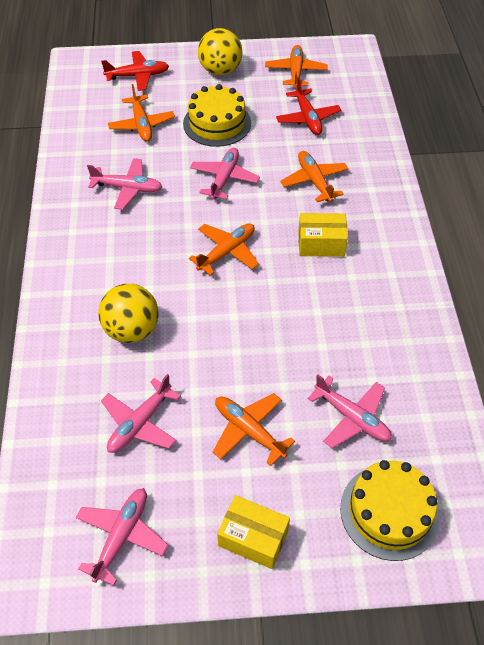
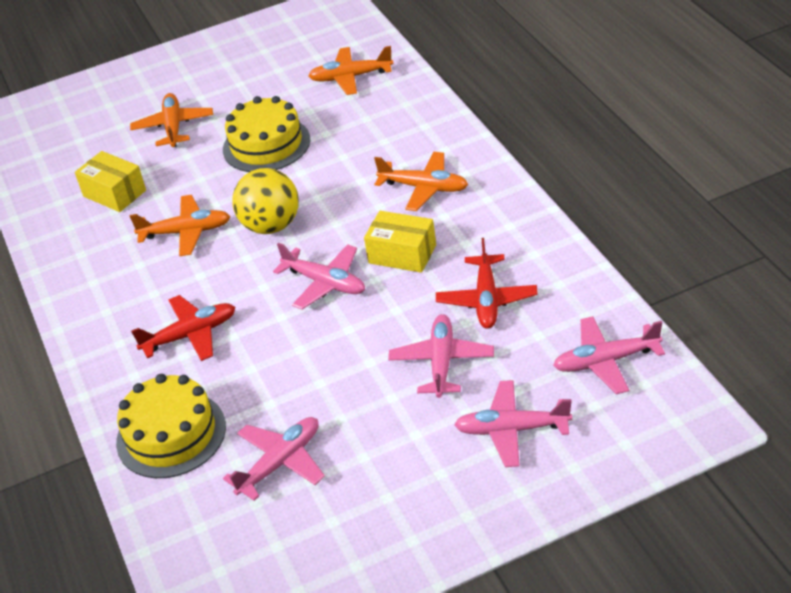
orange plane: 5 -> 4
yellow ball: 2 -> 1

